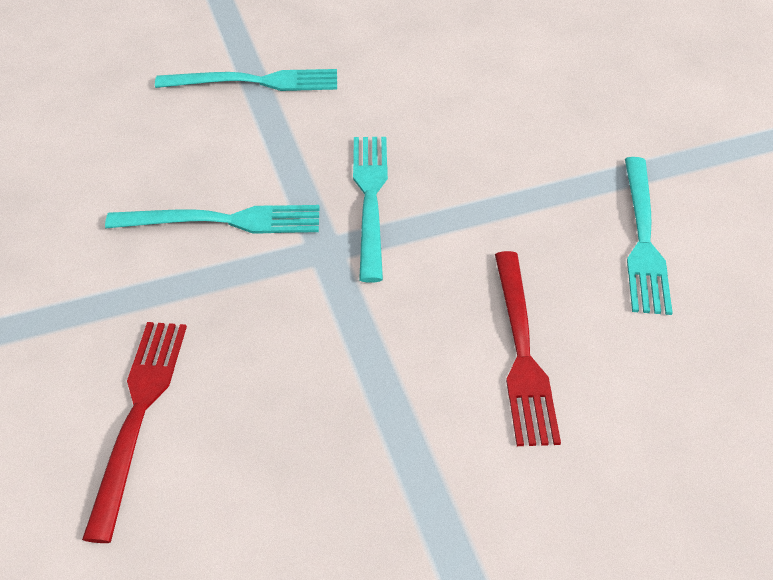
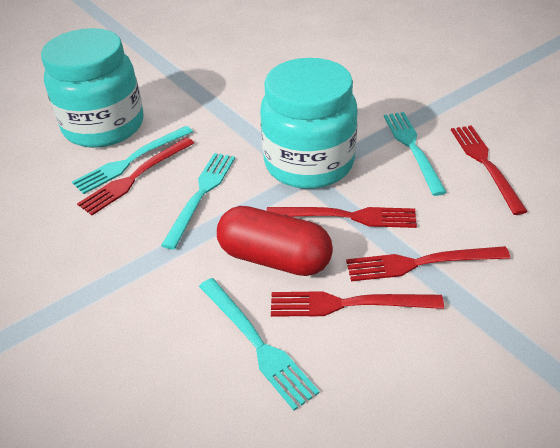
red capsule: 0 -> 1
red fork: 2 -> 5
turquoise jar: 0 -> 2

